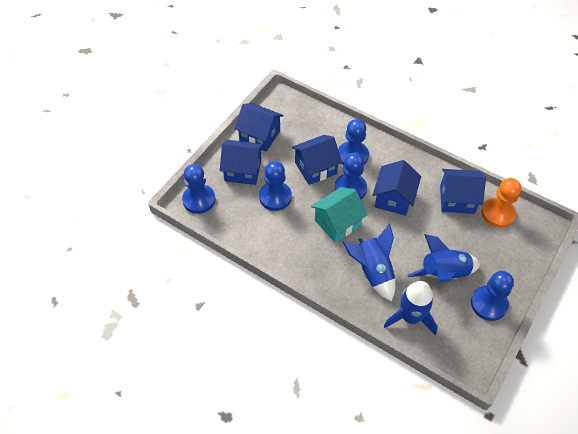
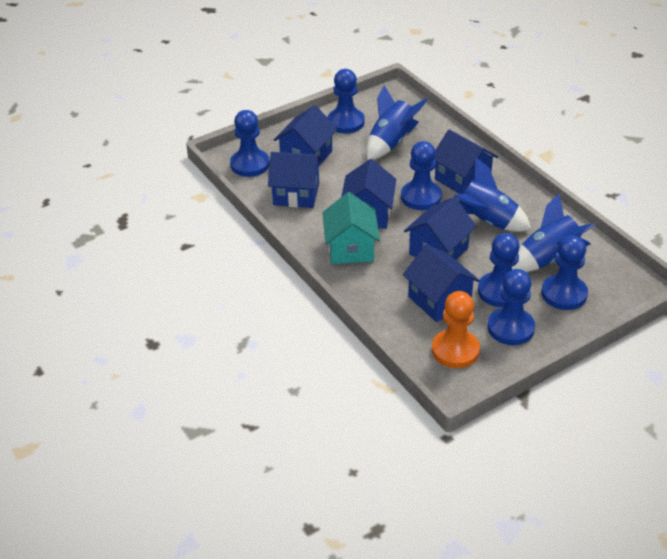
blue house: 5 -> 6
blue pawn: 5 -> 6

